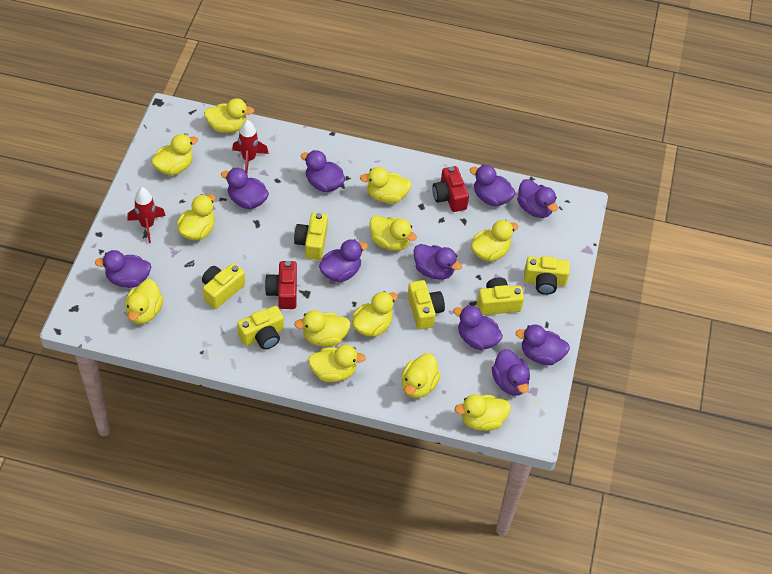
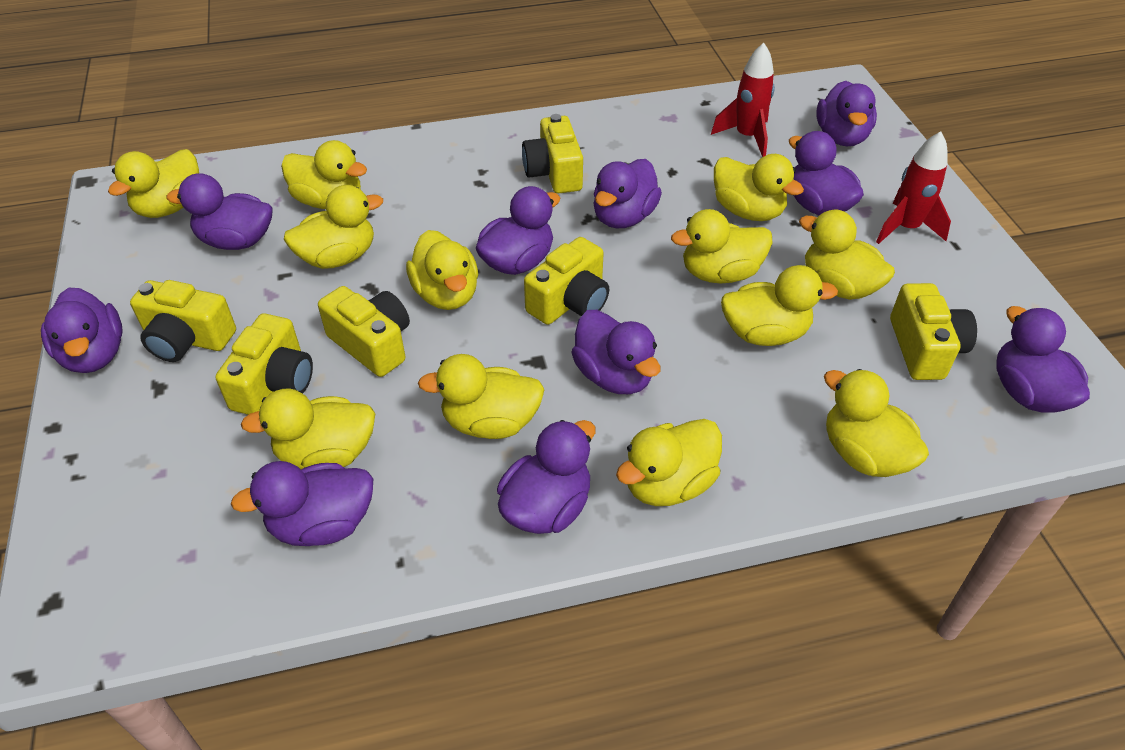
red camera: 2 -> 0

